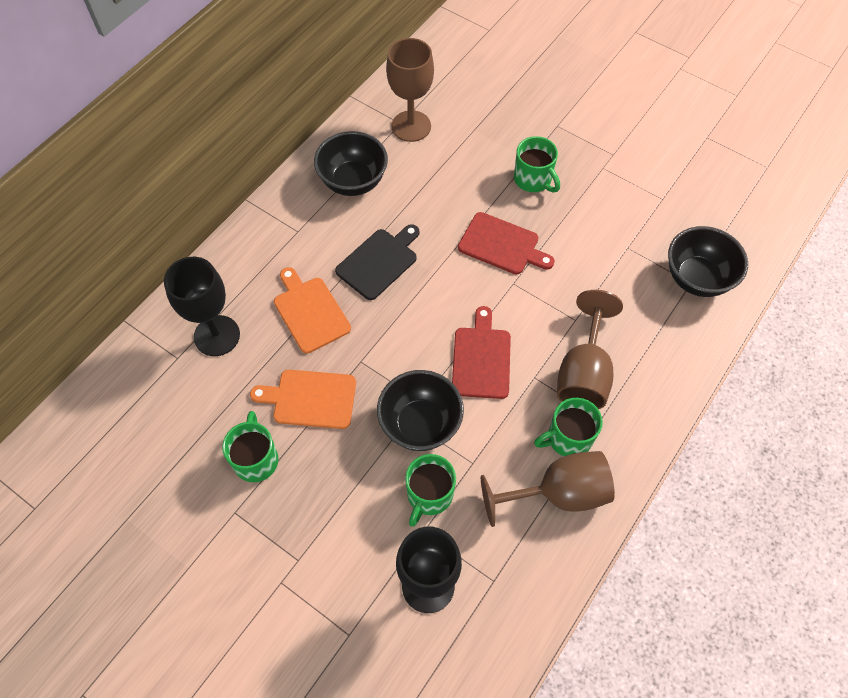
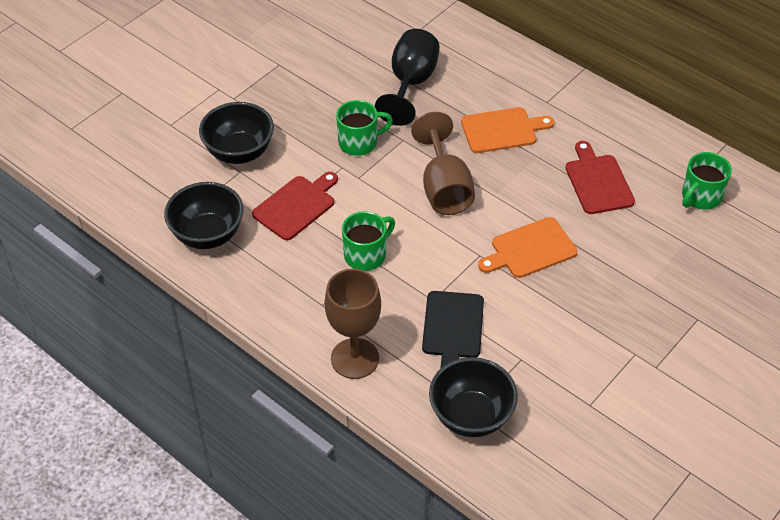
black goblet: 2 -> 1
brown goblet: 3 -> 2
green mug: 4 -> 3

